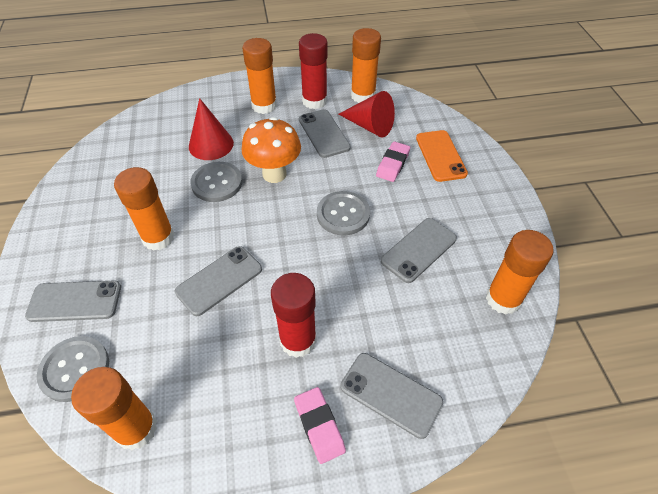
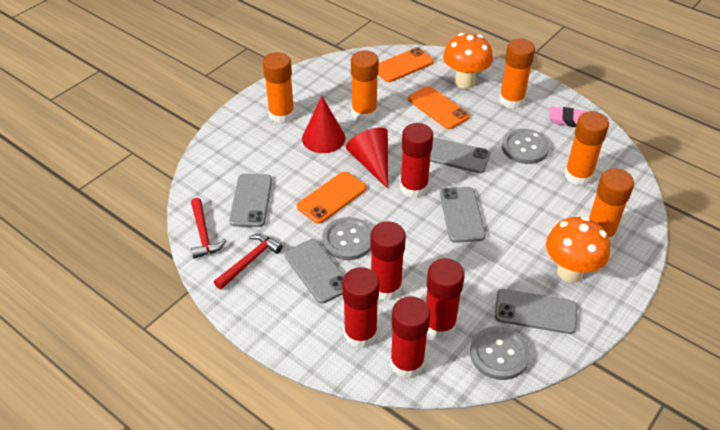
orange mushroom: 1 -> 2
orange phone: 1 -> 3
pink eraser: 2 -> 1
red glue stick: 2 -> 5
red hammer: 0 -> 2

